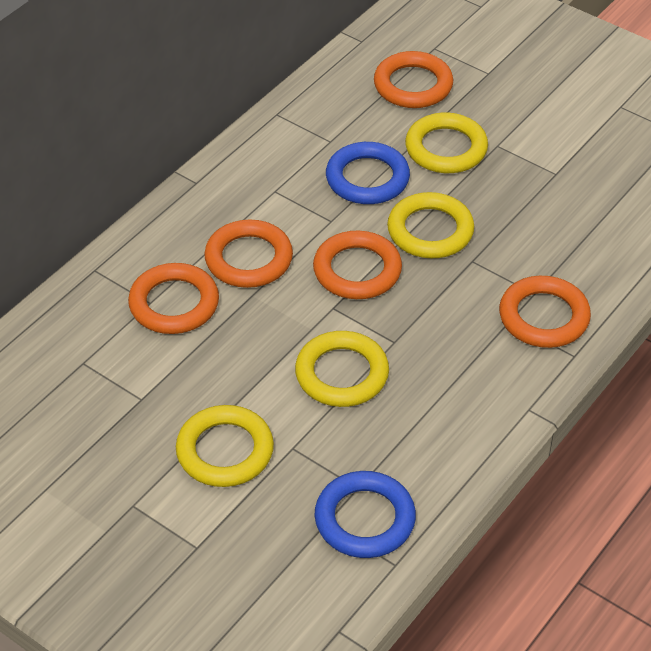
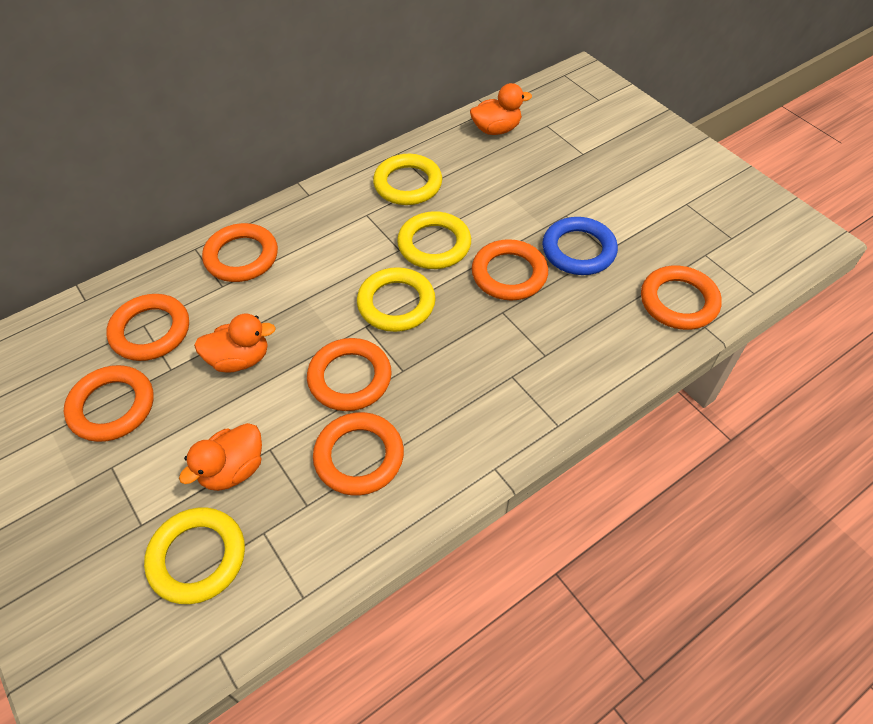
blue ring: 2 -> 1
orange duck: 0 -> 3
orange ring: 5 -> 7

